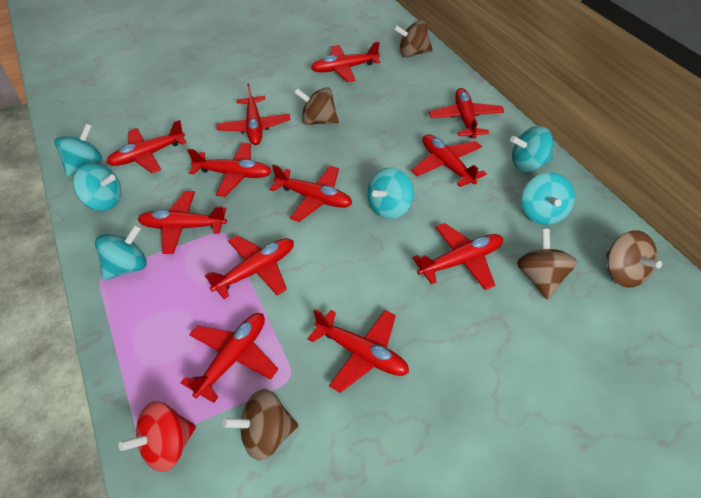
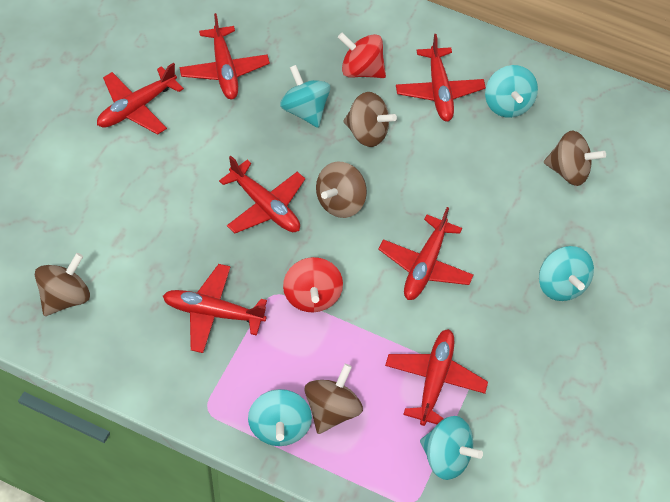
red plane: 12 -> 7
red spinning top: 1 -> 2
turquoise spinning top: 6 -> 5

